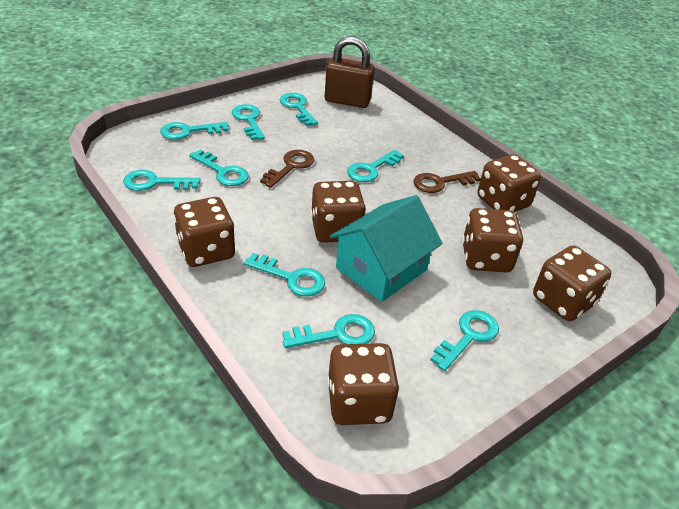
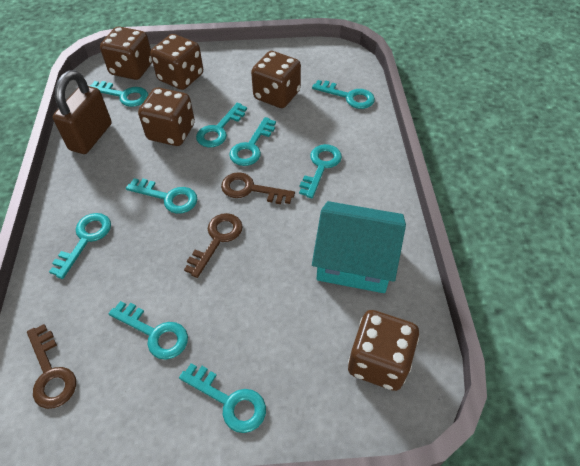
brown dice: 6 -> 5
brown key: 2 -> 3

